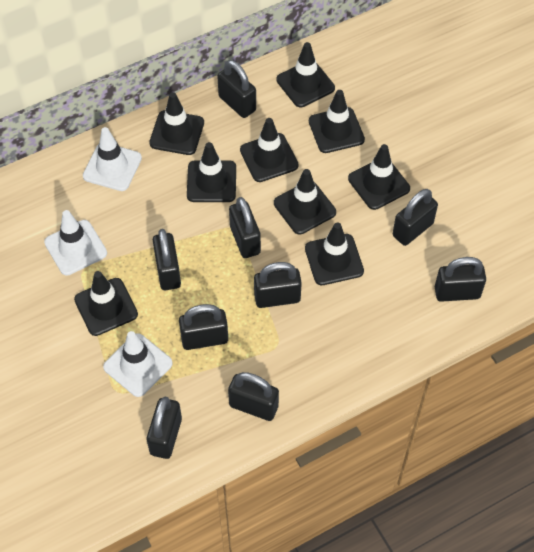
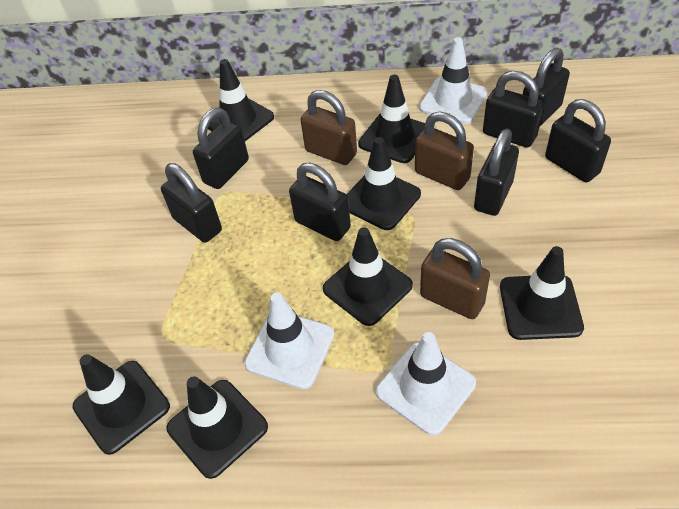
black padlock: 9 -> 7
black traffic cone: 9 -> 7
brown padlock: 0 -> 3

